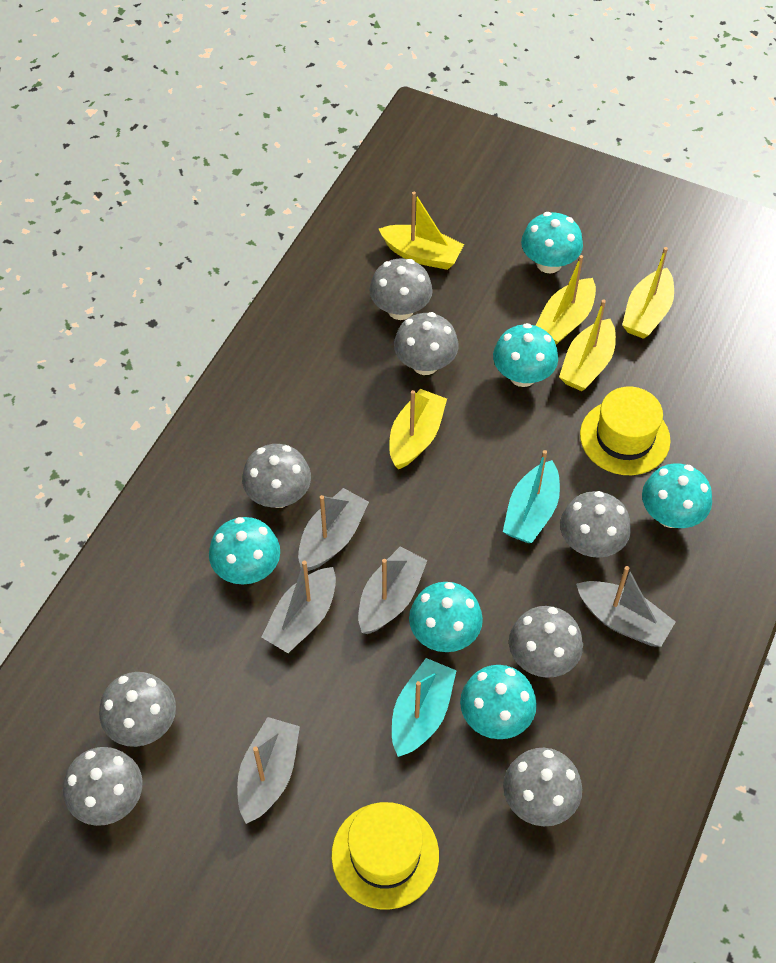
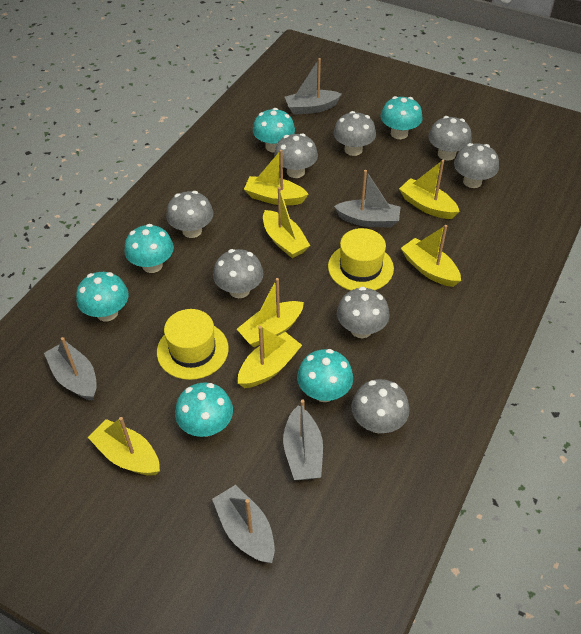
turquoise boat: 2 -> 0
yellow boat: 5 -> 7

